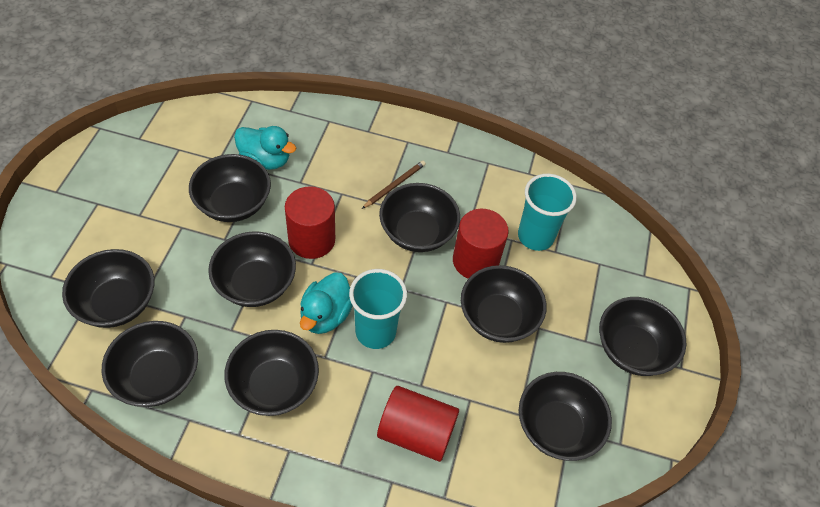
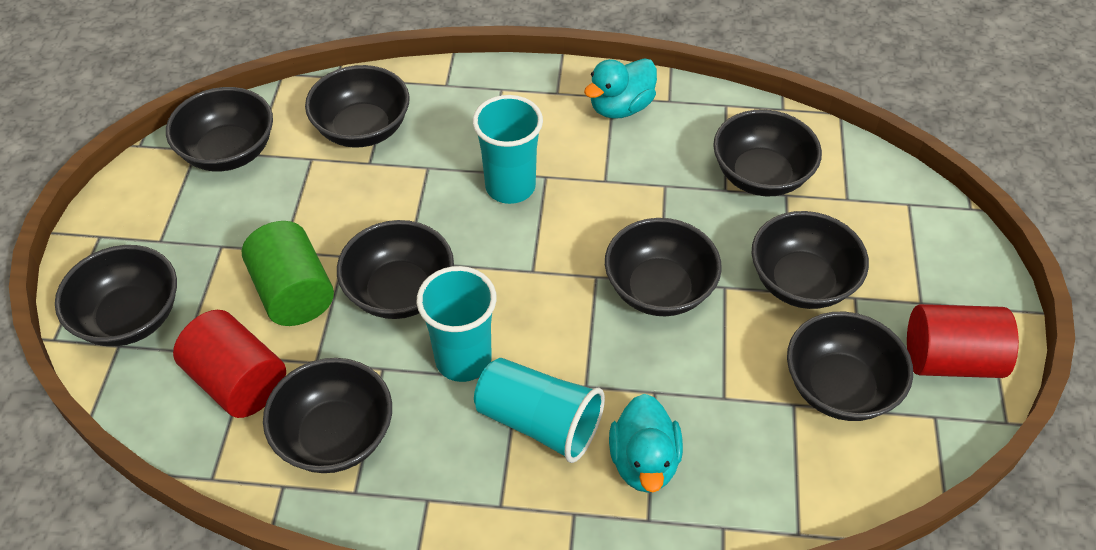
brown pencil: 1 -> 0
green cylinder: 0 -> 1
red cylinder: 3 -> 2
turquoise cup: 2 -> 3

